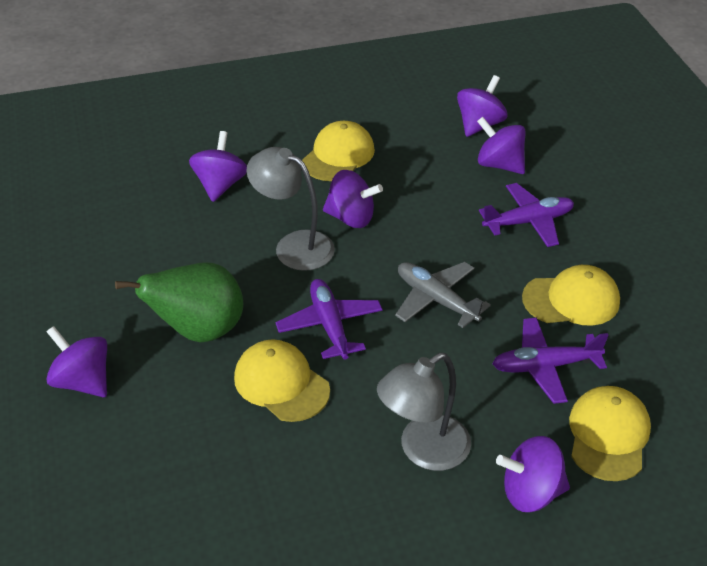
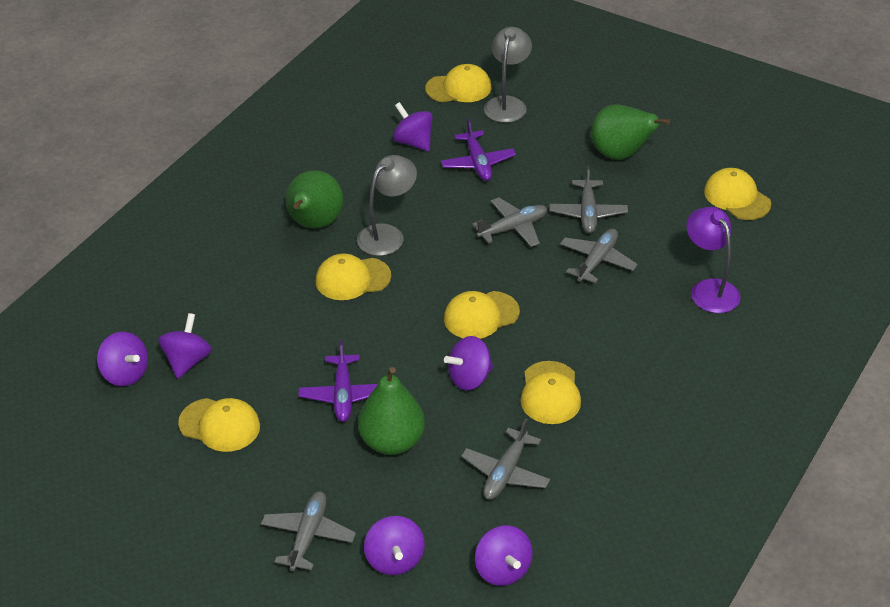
green pear: 1 -> 3
grey plane: 1 -> 5
purple lamp: 0 -> 1
purple plane: 3 -> 2
yellow cap: 4 -> 6

